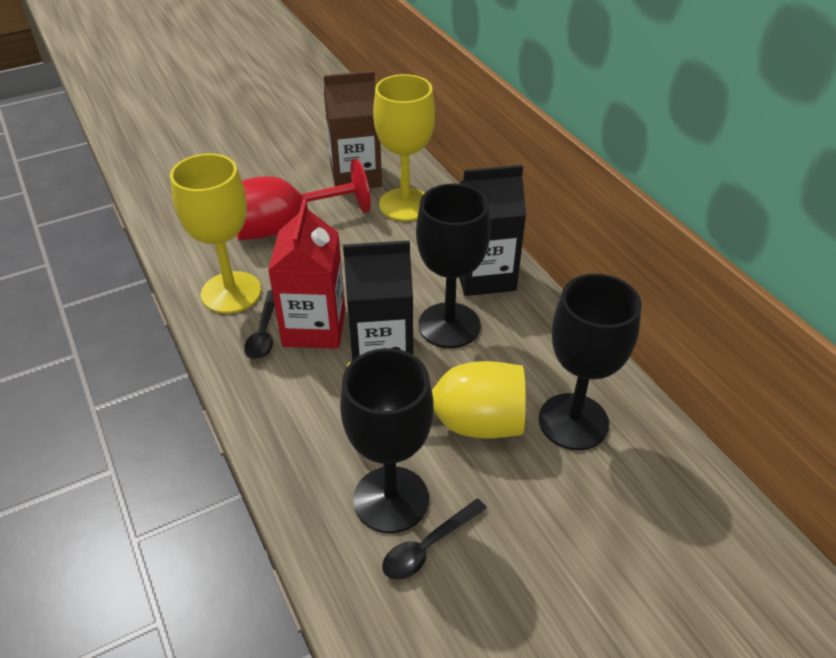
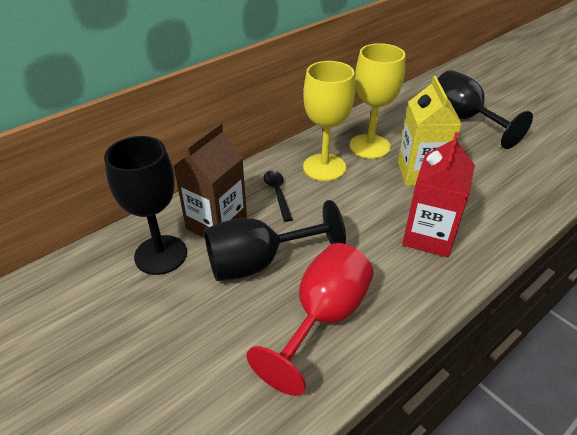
black carton: 2 -> 0
black spoon: 2 -> 1
yellow carton: 0 -> 1
yellow goblet: 3 -> 2

